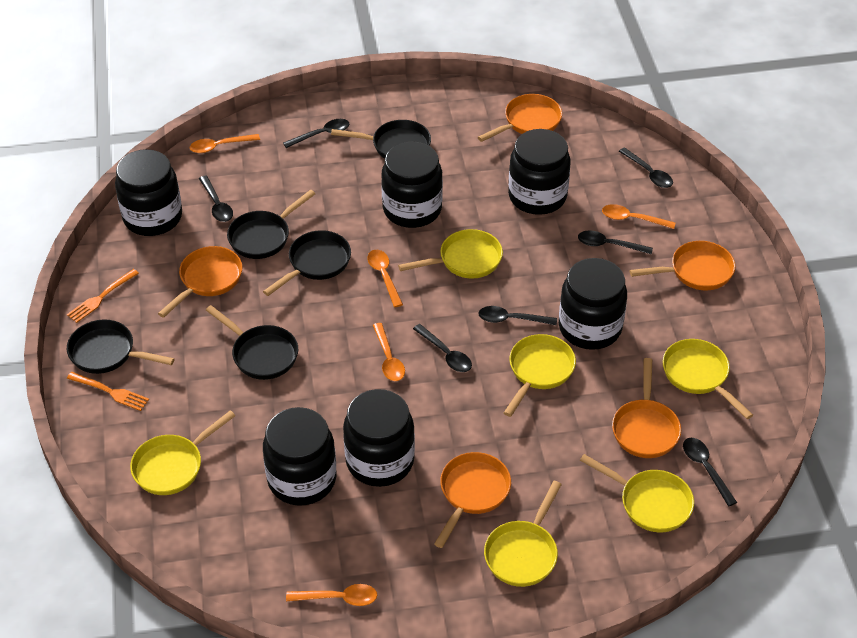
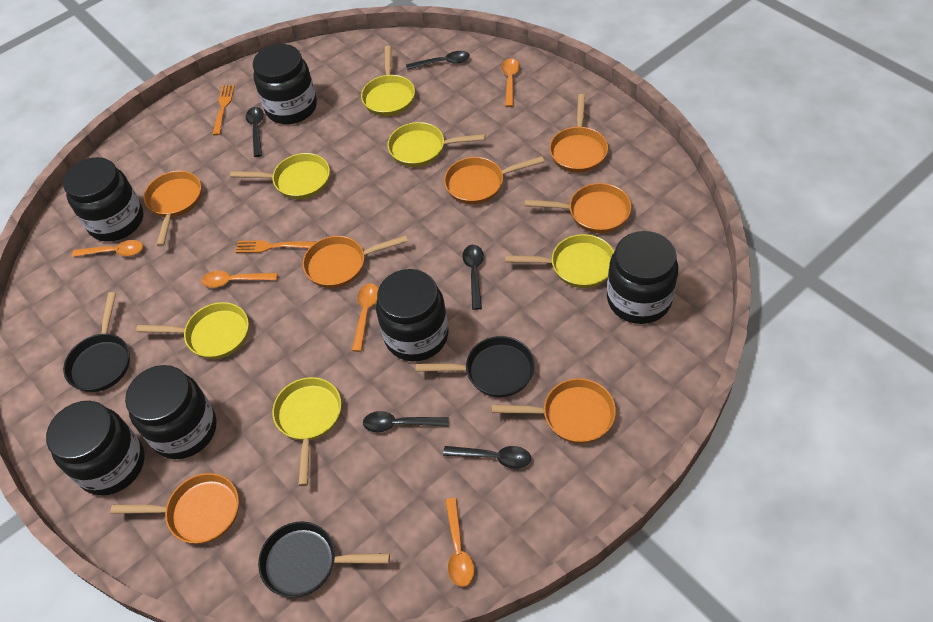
black pan: 5 -> 3
black spoon: 7 -> 5
orange pan: 5 -> 7

